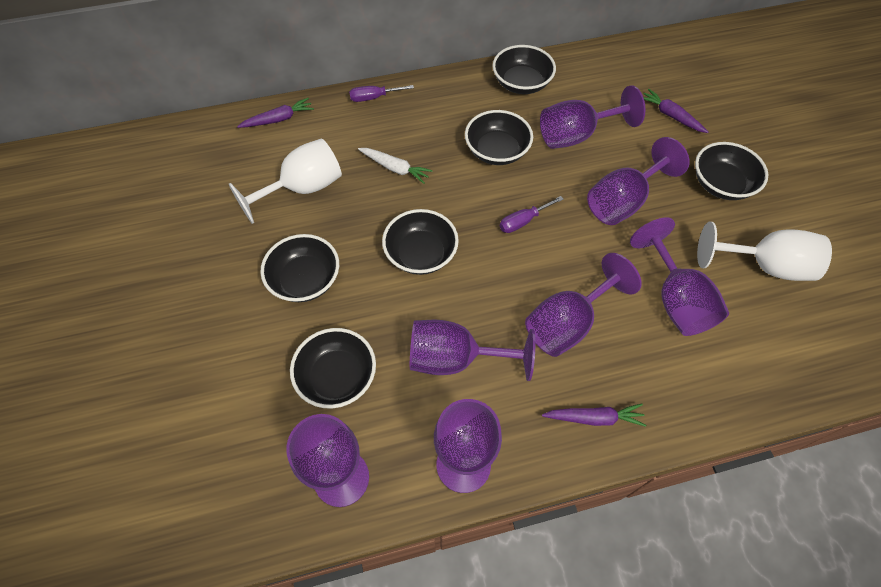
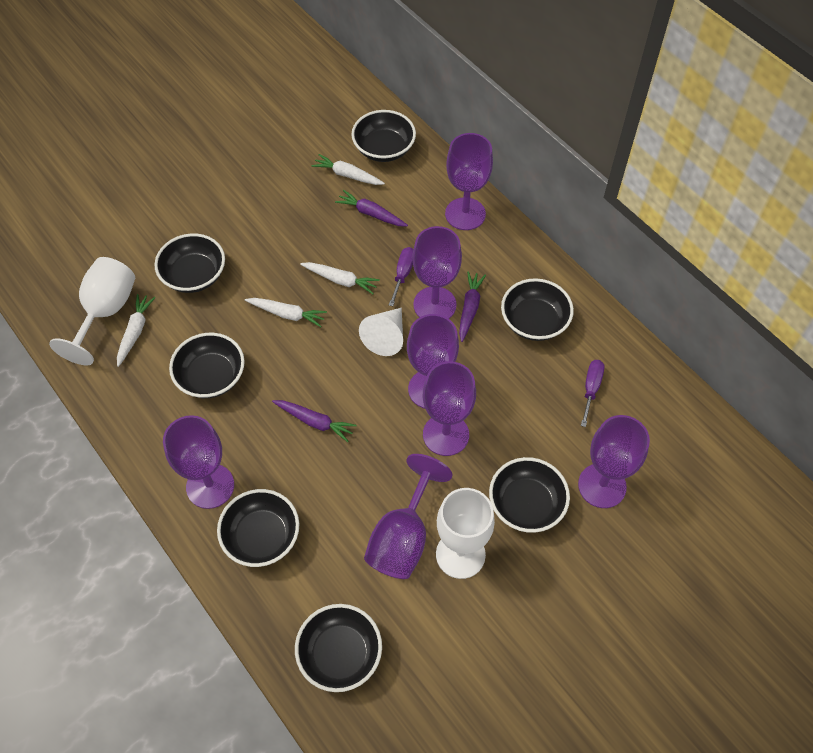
black bowl: 6 -> 7
white carrot: 1 -> 4
white cone: 0 -> 1

